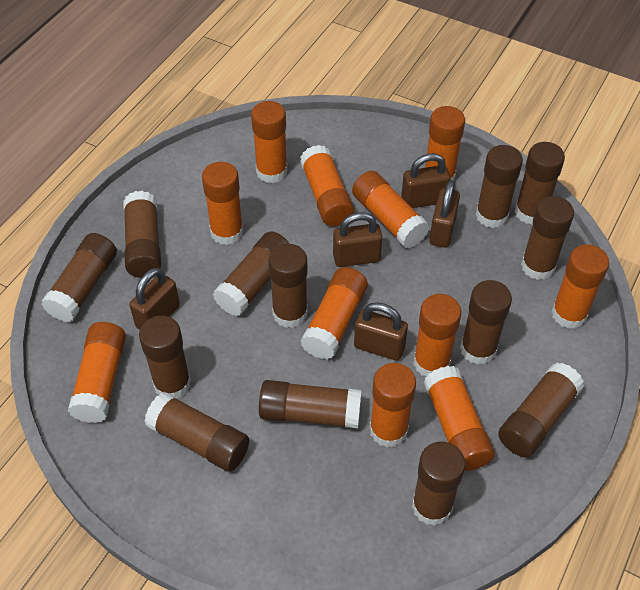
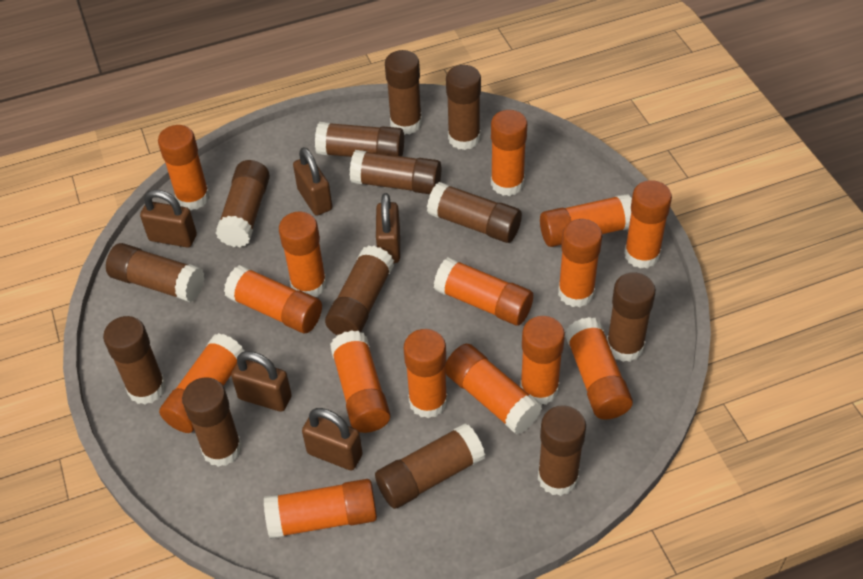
orange glue stick: 11 -> 15

